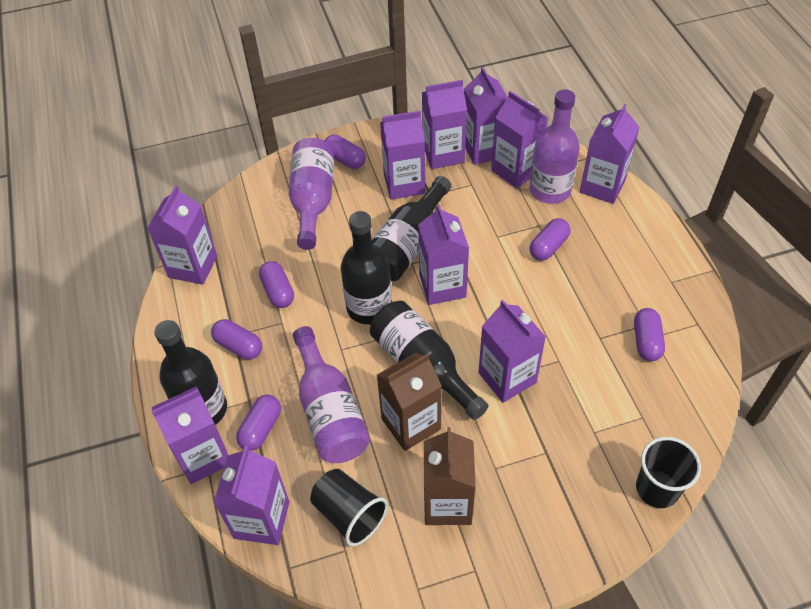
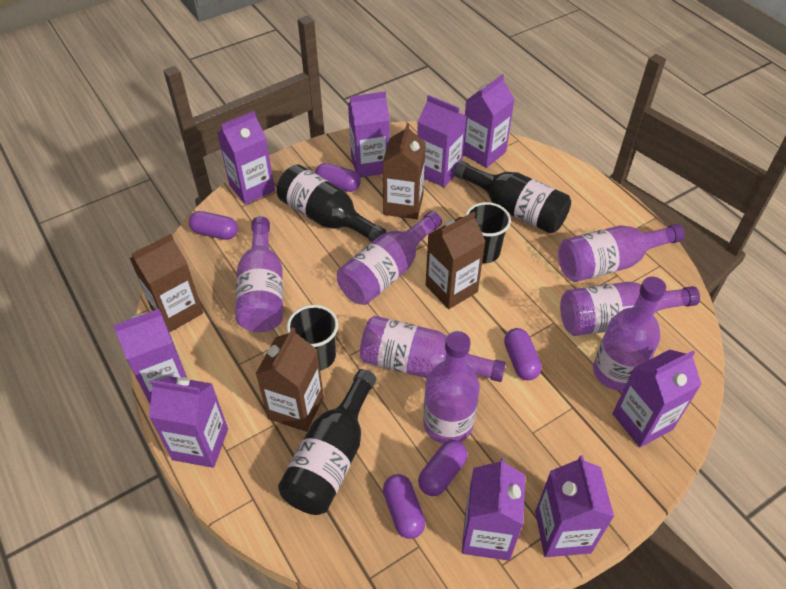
black bottle: 4 -> 3
brown carton: 2 -> 4
purple bottle: 3 -> 7
purple capsule: 6 -> 5
purple carton: 10 -> 9

